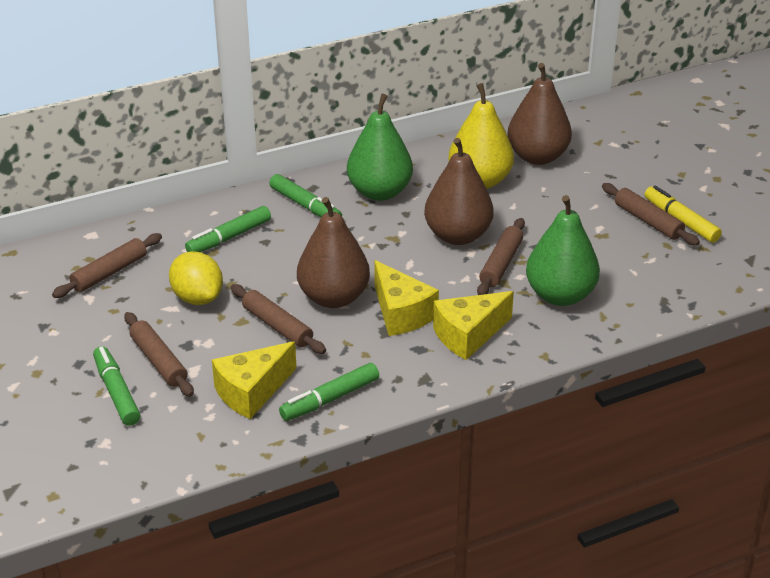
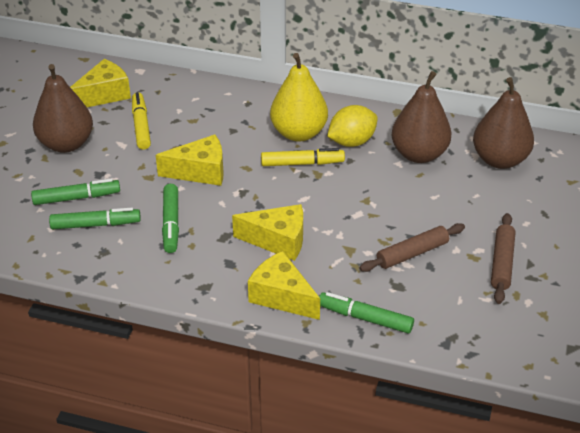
brown rolling pin: 5 -> 2
green pear: 2 -> 0
yellow cheese: 3 -> 4
yellow marker: 1 -> 2

